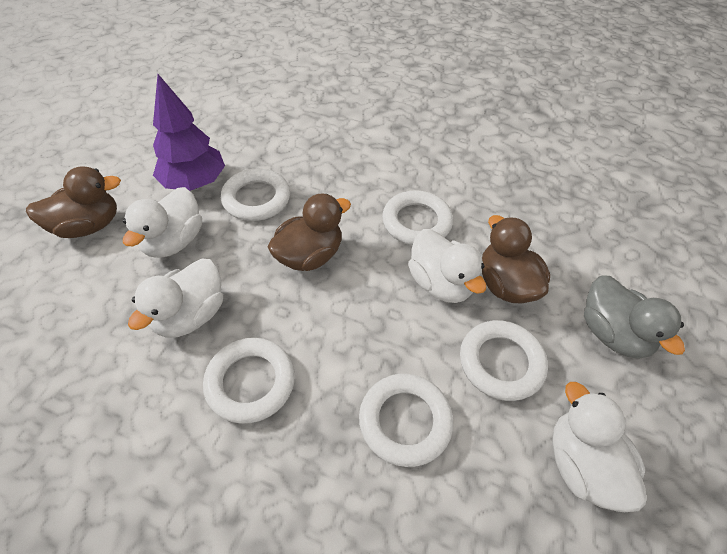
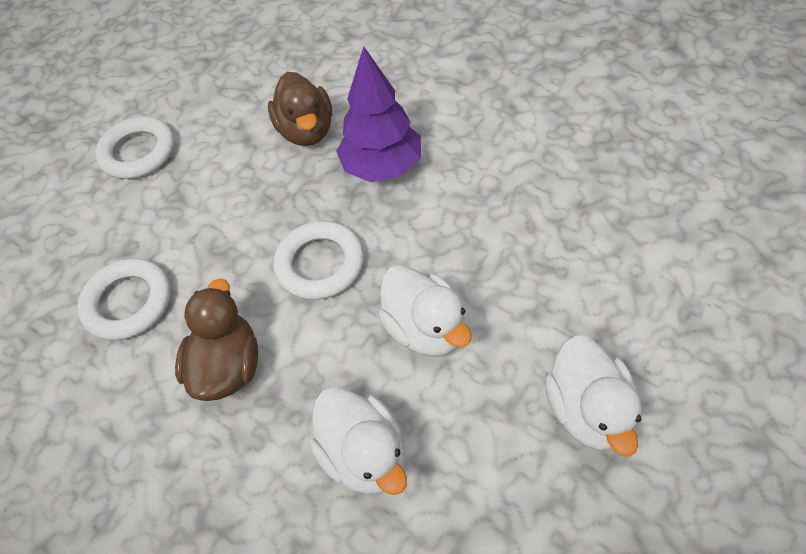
brown duck: 3 -> 2
grey duck: 1 -> 0
white duck: 4 -> 3
white ring: 5 -> 3

